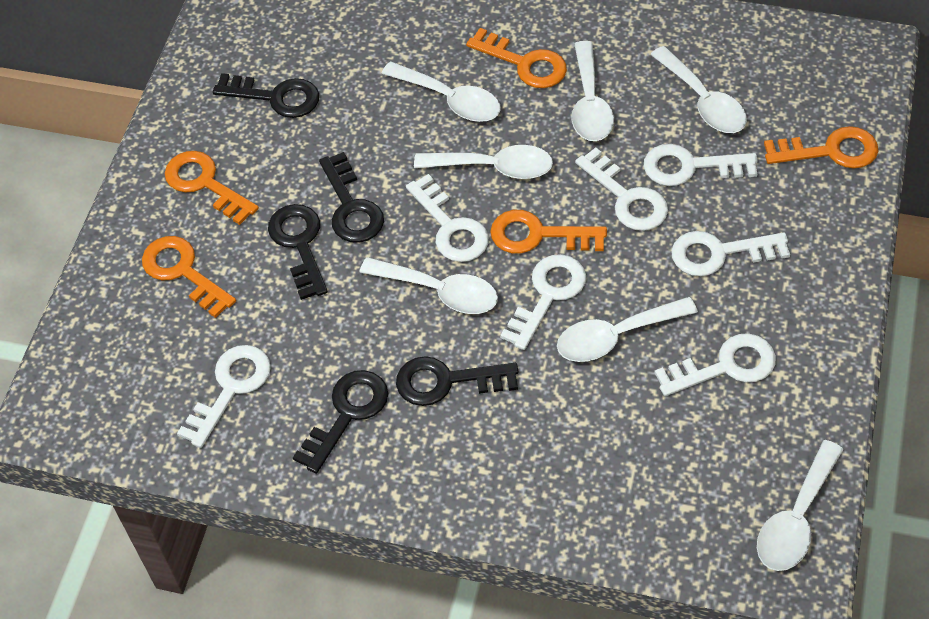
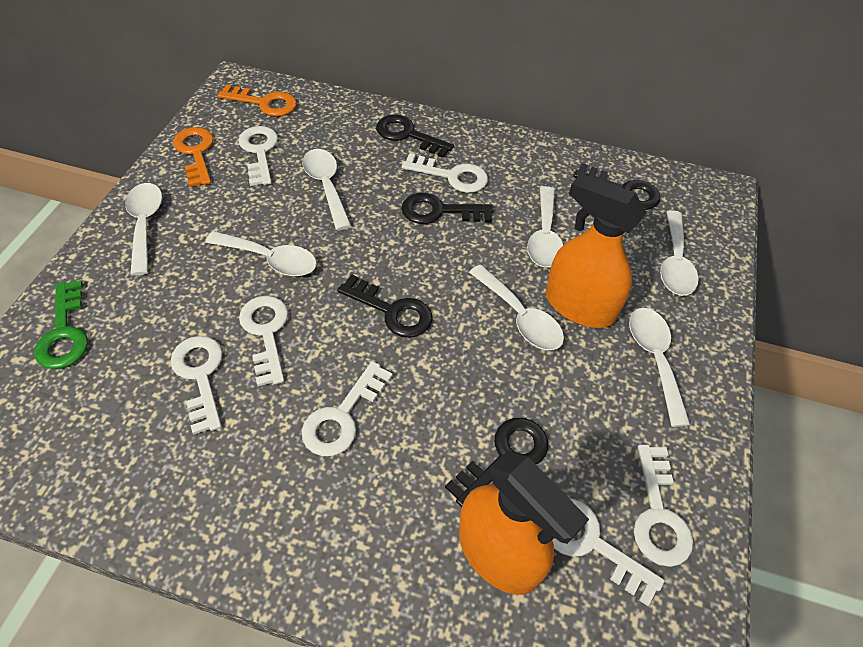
green key: 0 -> 1
orange key: 5 -> 2
orange spray bottle: 0 -> 2

